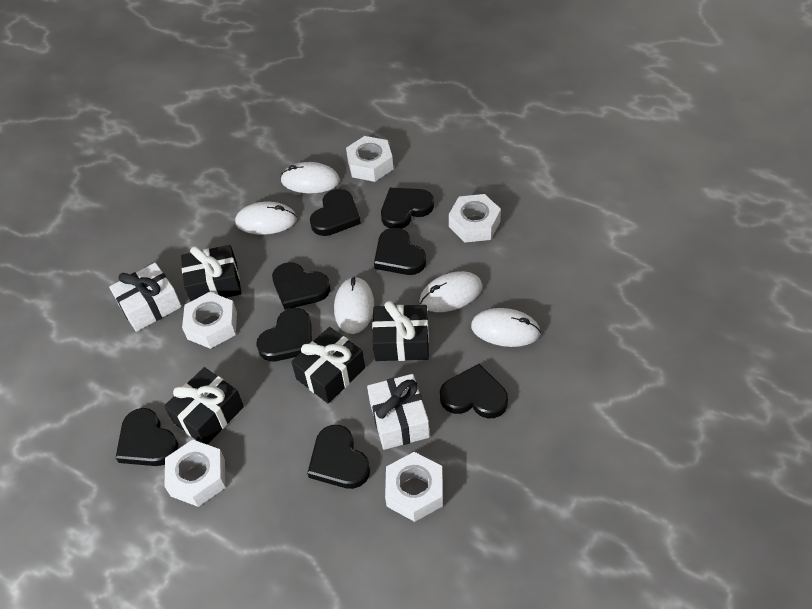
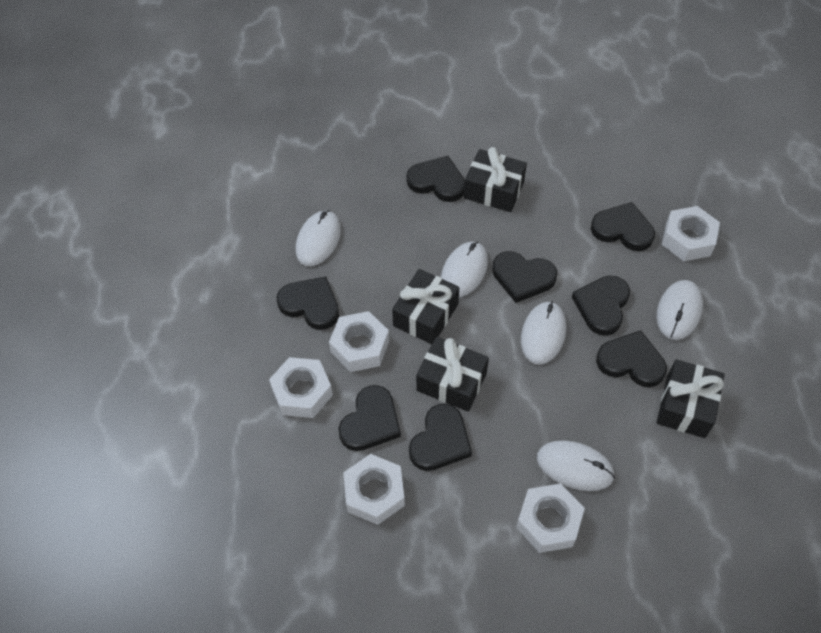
white gift: 2 -> 0

